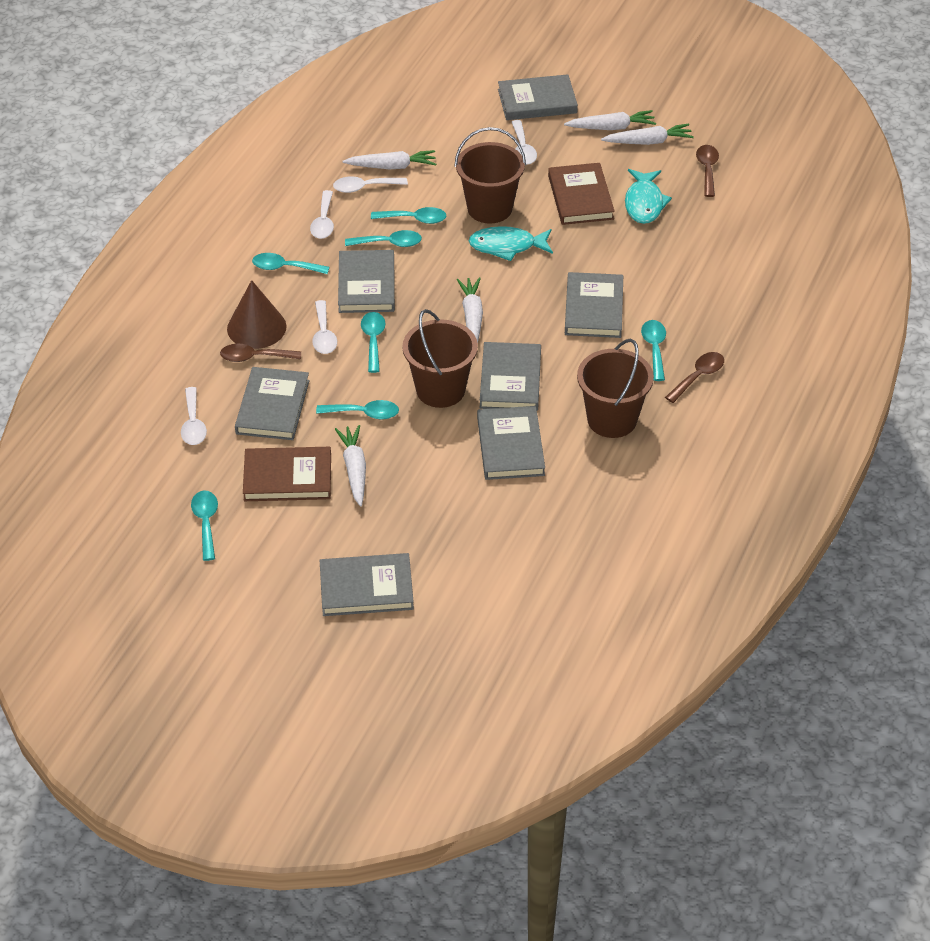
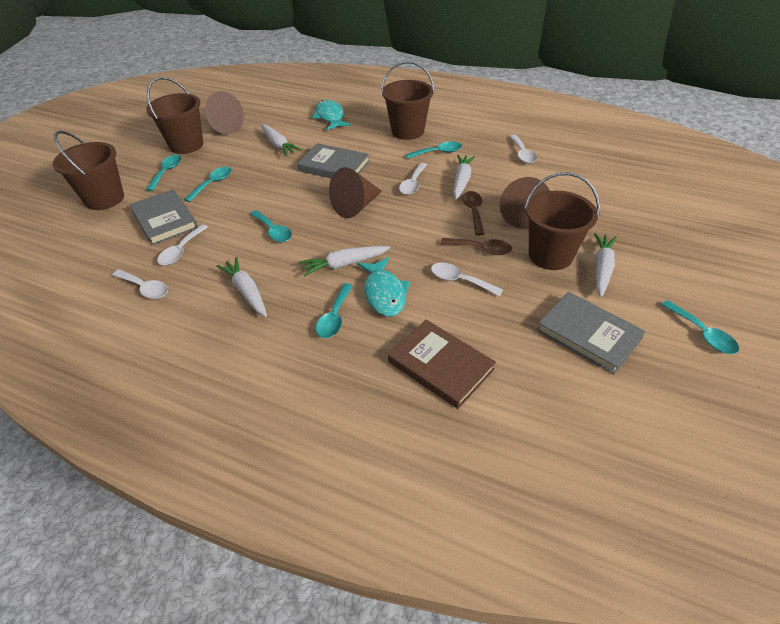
brown book: 2 -> 1
brown bucket: 3 -> 4
brown cone: 1 -> 3
brown spoon: 3 -> 2
grey book: 7 -> 3
turquoise spoon: 7 -> 6

